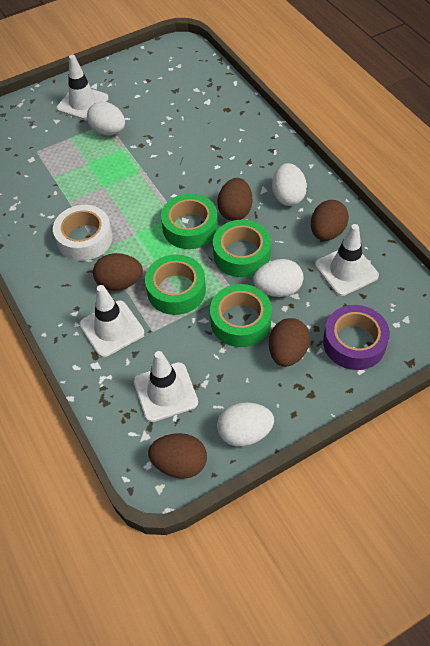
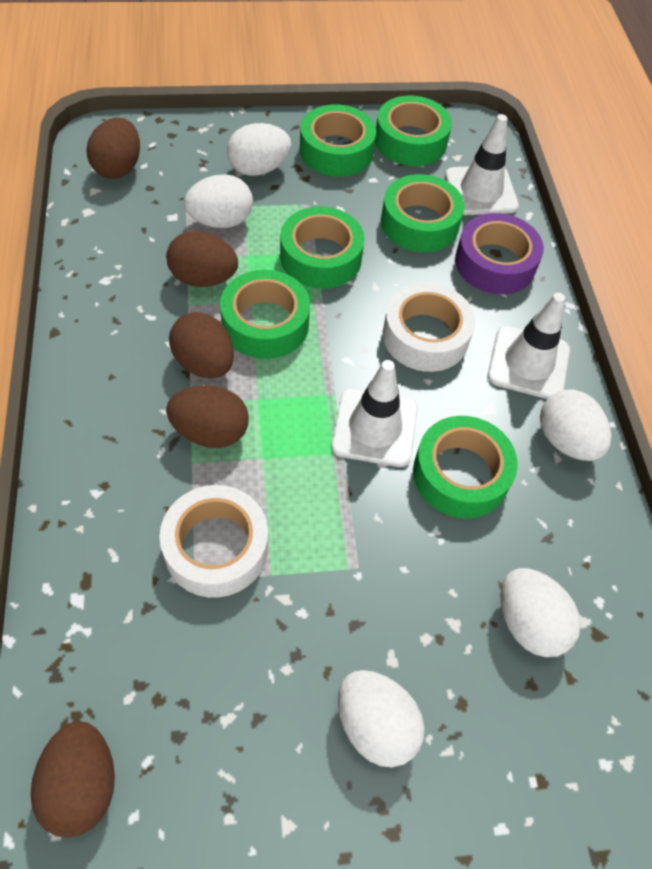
green tape: 4 -> 6
white egg: 4 -> 5
white tape: 1 -> 2
white traffic cone: 4 -> 3

